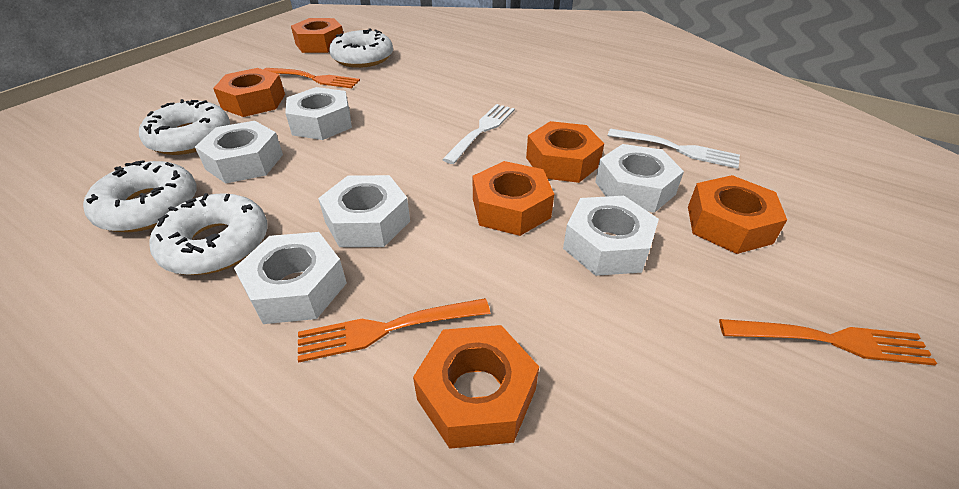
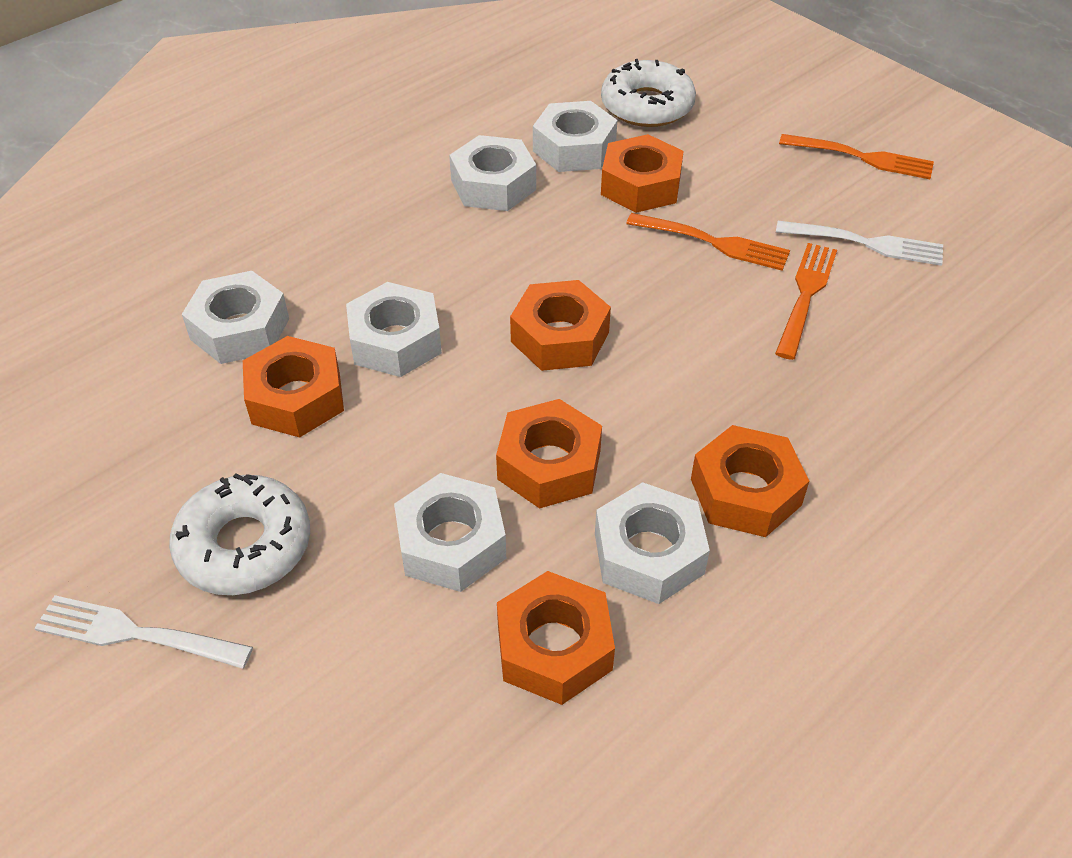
white donut: 4 -> 2

